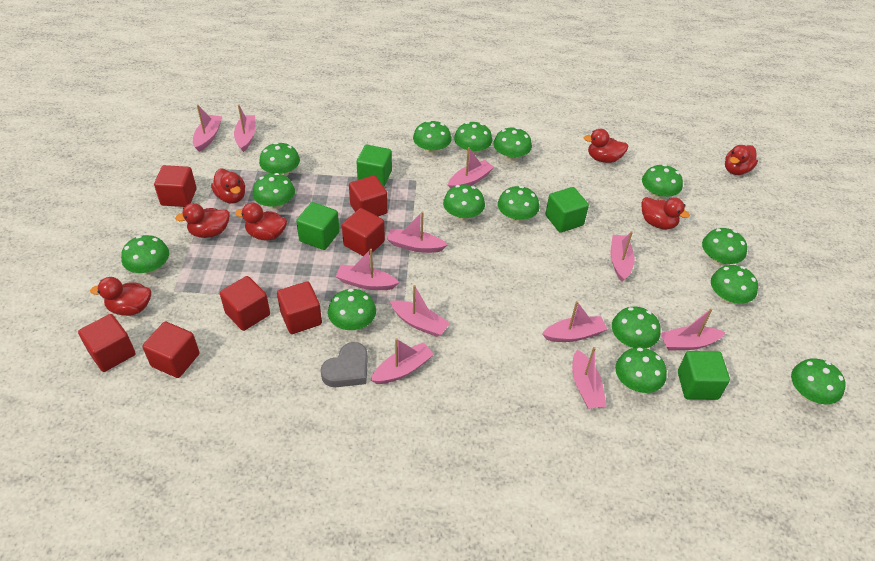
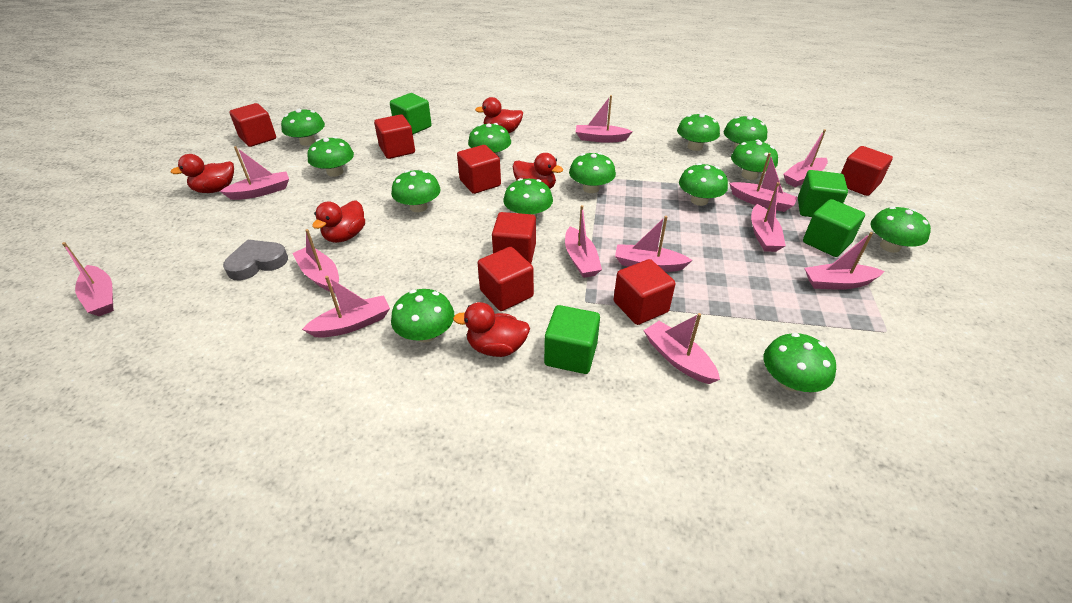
green mushroom: 15 -> 13
pink boat: 11 -> 12
red duck: 7 -> 5

